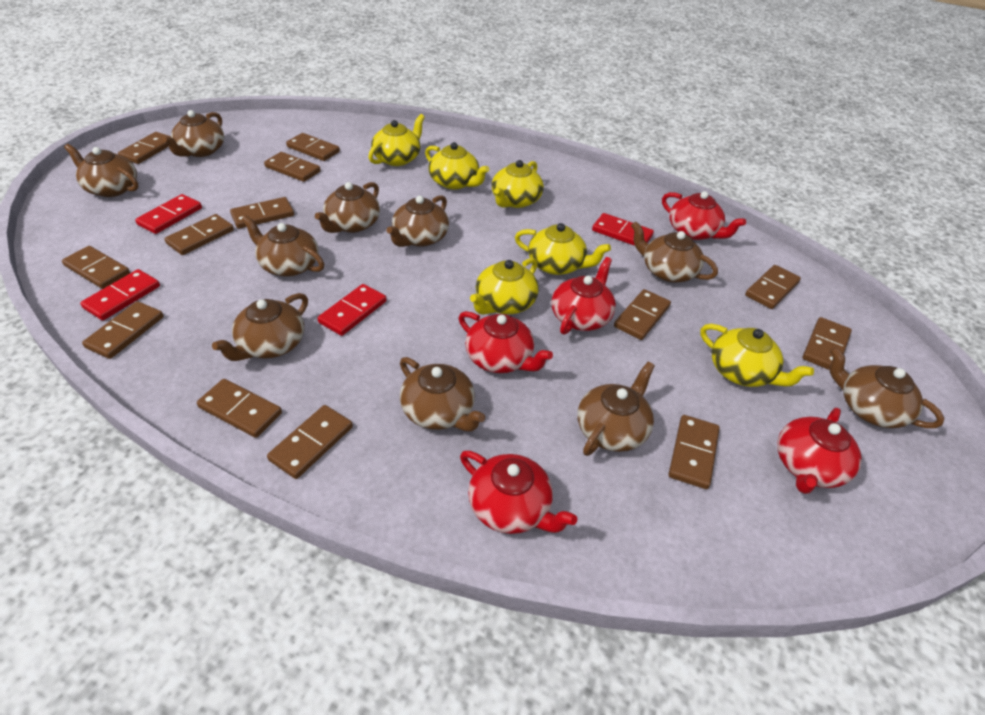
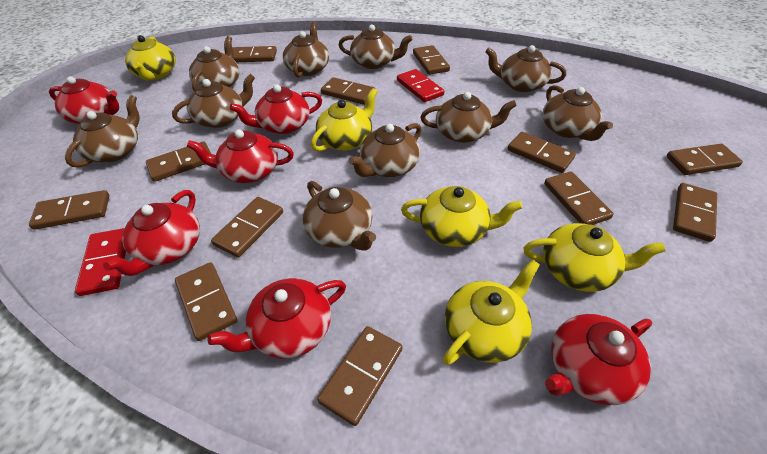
brown domino: 13 -> 12
red domino: 4 -> 2
red teapot: 5 -> 6
yellow teapot: 6 -> 5

